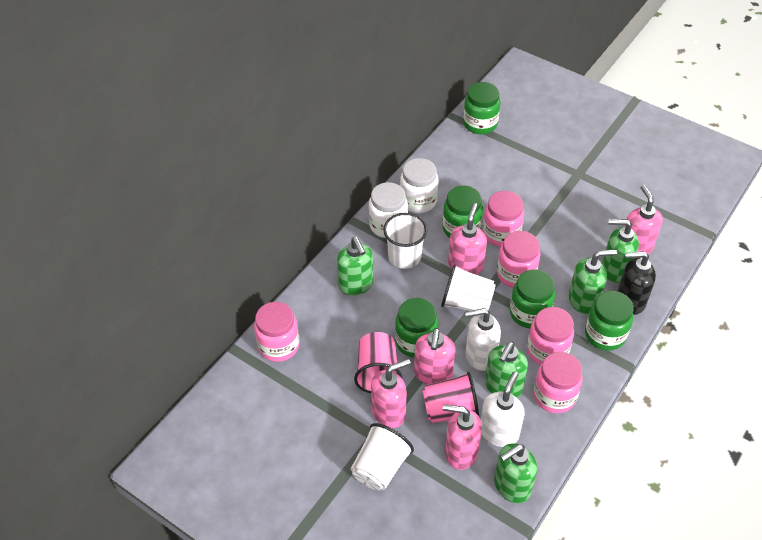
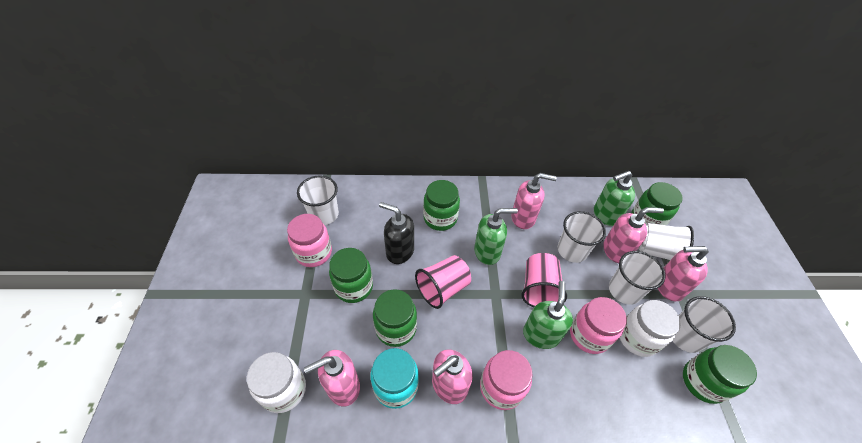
green soap dispenser: 5 -> 3
pink jar: 5 -> 3
turquoise jar: 0 -> 1
white cup: 3 -> 5
white soap dispenser: 2 -> 0

